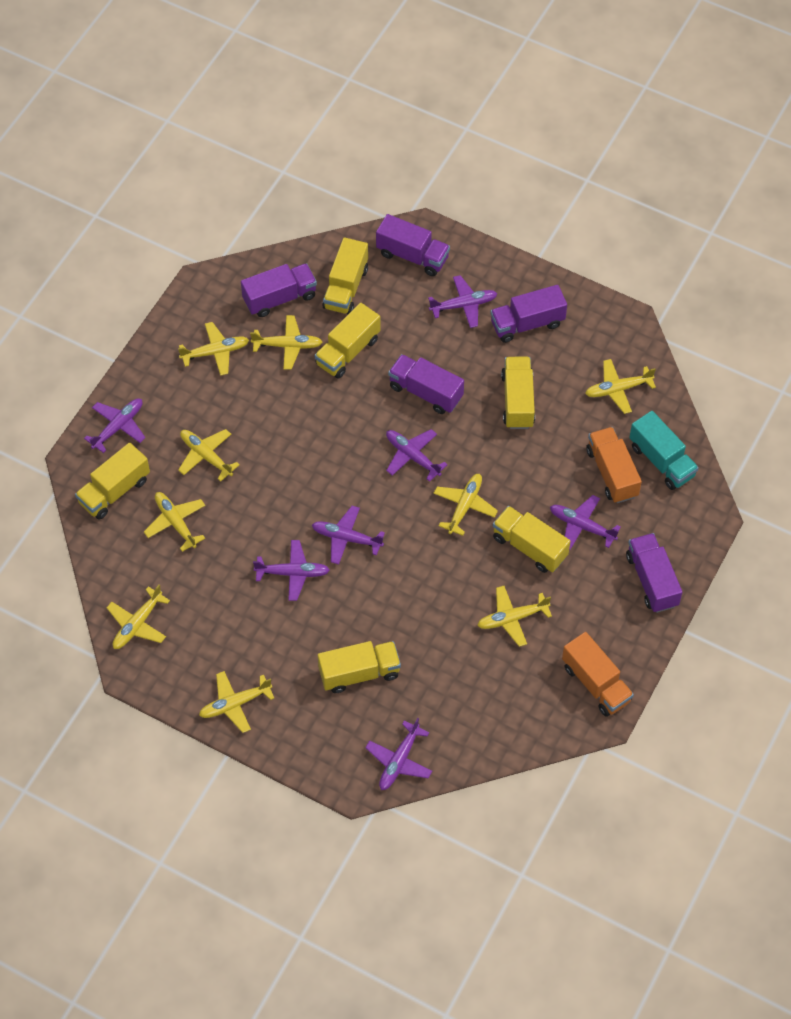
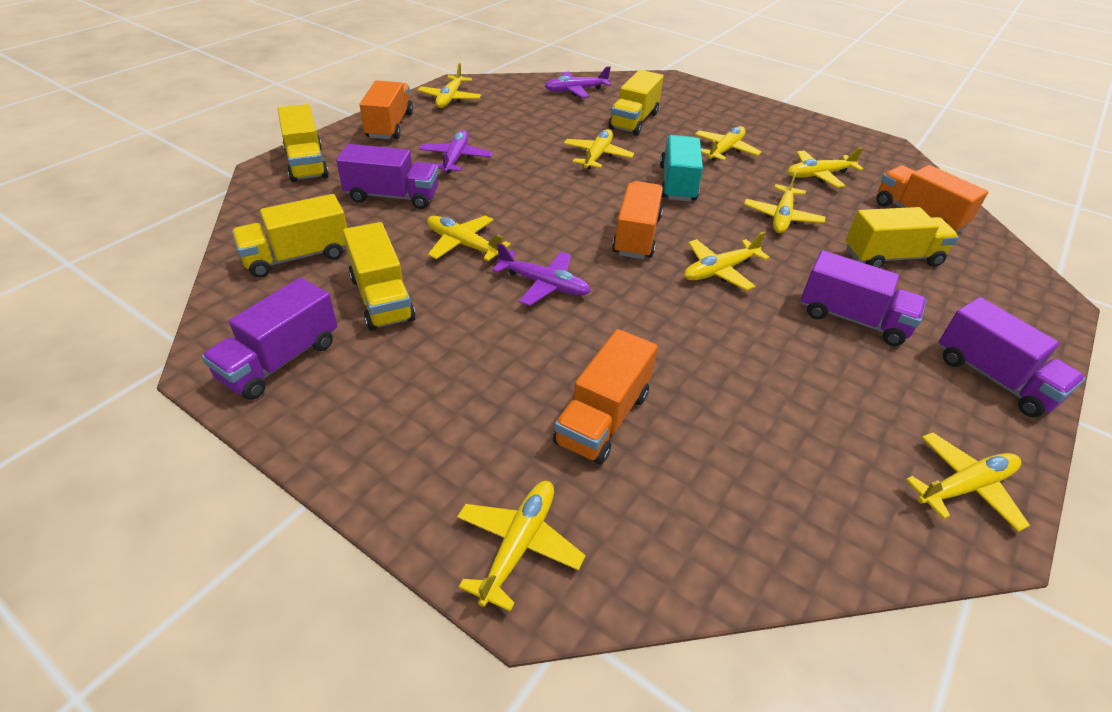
orange truck: 2 -> 4
purple plane: 7 -> 3
purple truck: 5 -> 4
yellow truck: 6 -> 5

